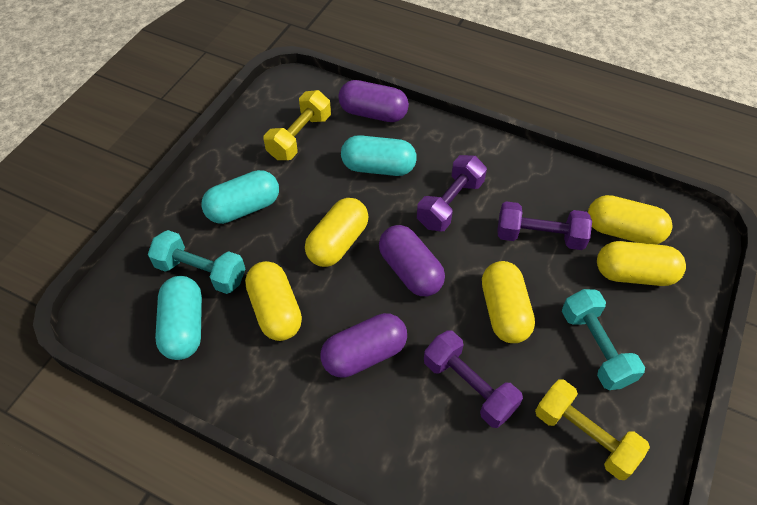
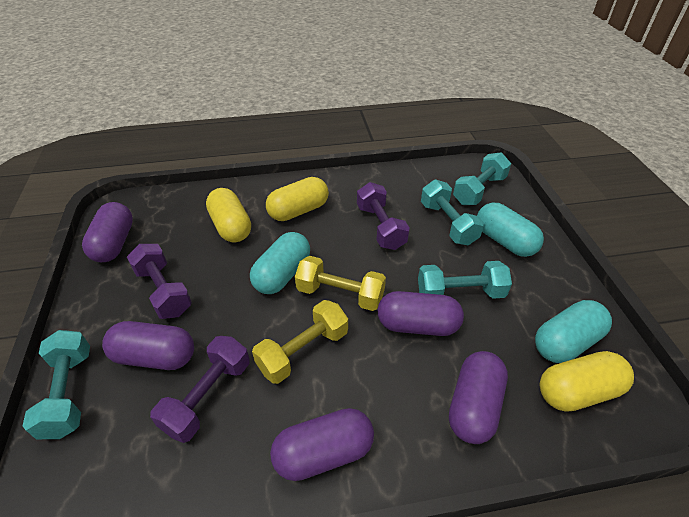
purple capsule: 3 -> 5
turquoise dumbbell: 2 -> 4
yellow capsule: 5 -> 3

